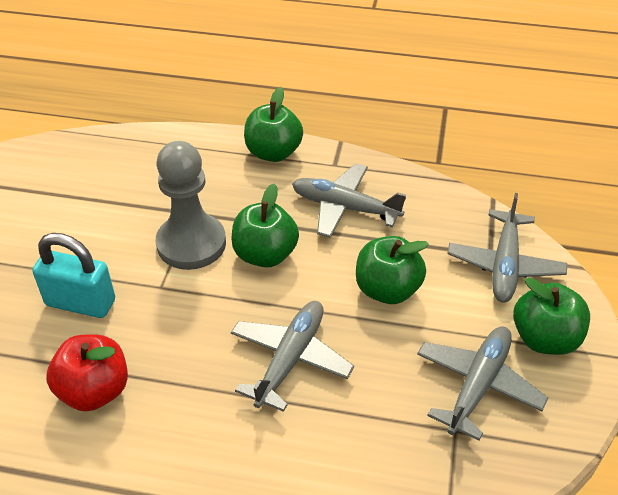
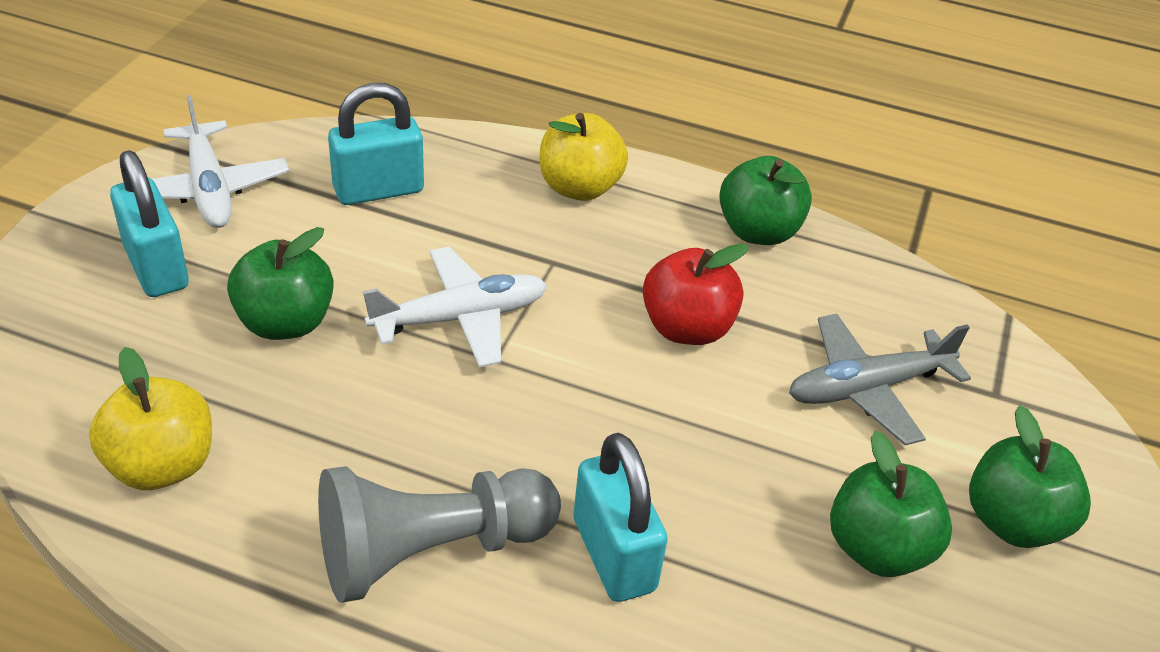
grey plane: 4 -> 1
turquoise padlock: 1 -> 3
white plane: 0 -> 2
yellow apple: 0 -> 2

